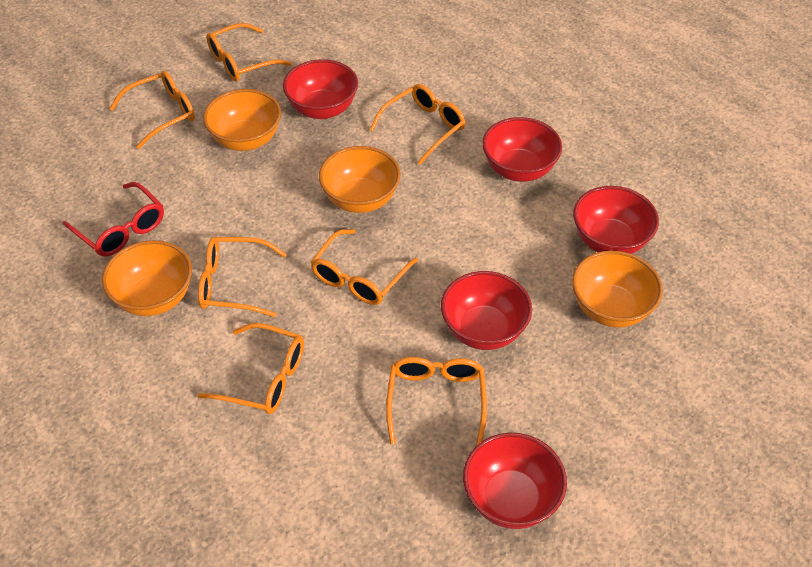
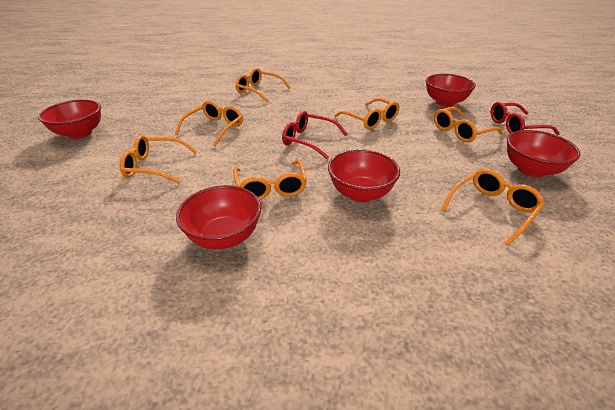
orange bowl: 4 -> 0
red glasses: 1 -> 2

